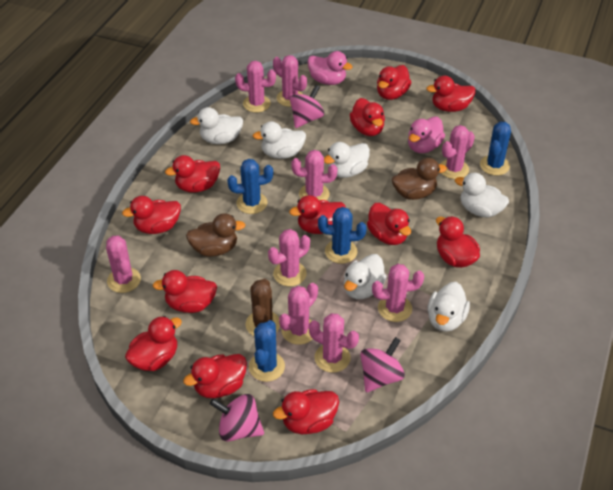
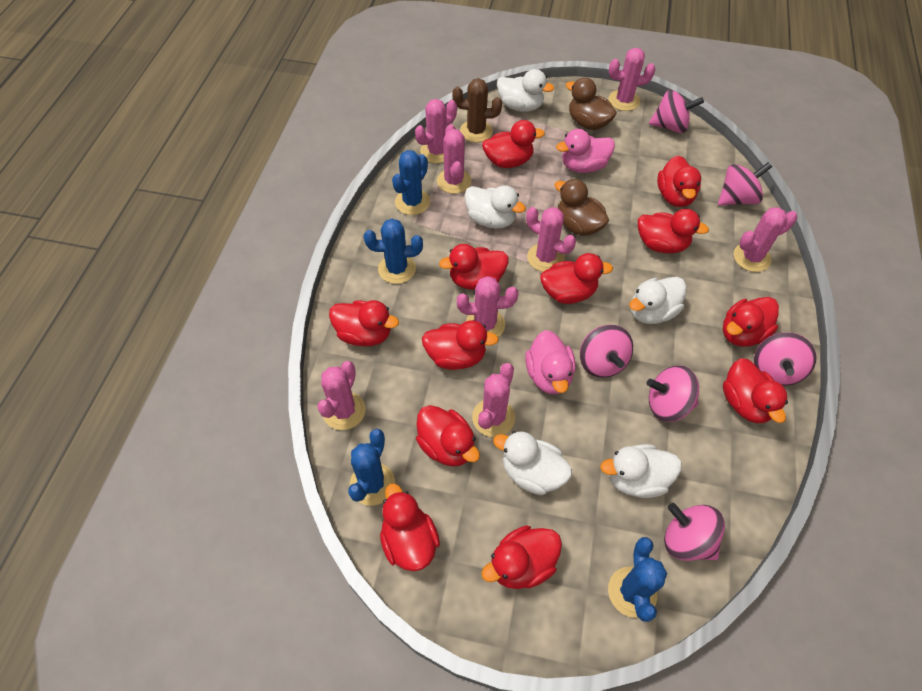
pink cactus: 9 -> 8
pink spinning top: 3 -> 6
white duck: 6 -> 5

